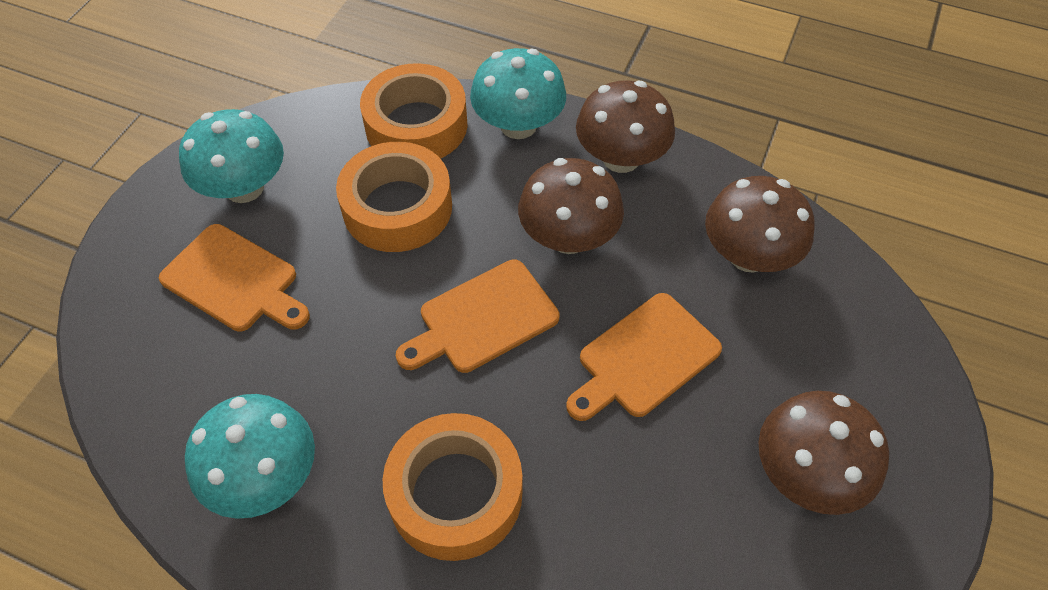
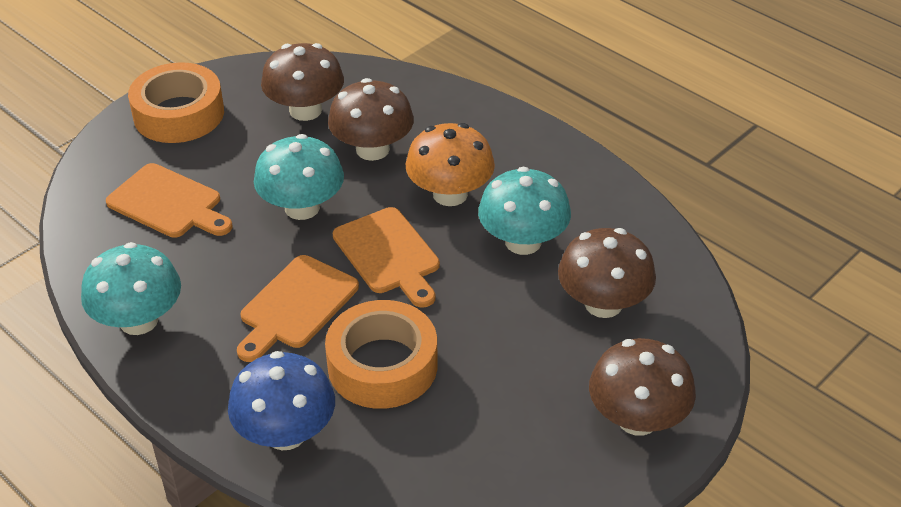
blue mushroom: 0 -> 1
orange mushroom: 0 -> 1
orange tape: 3 -> 2

